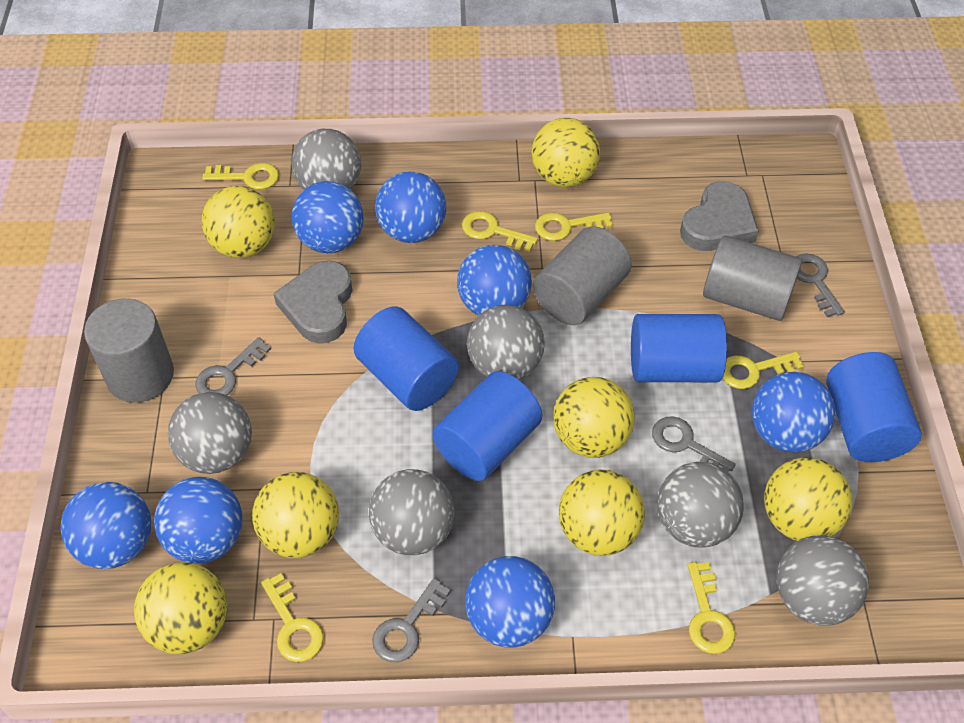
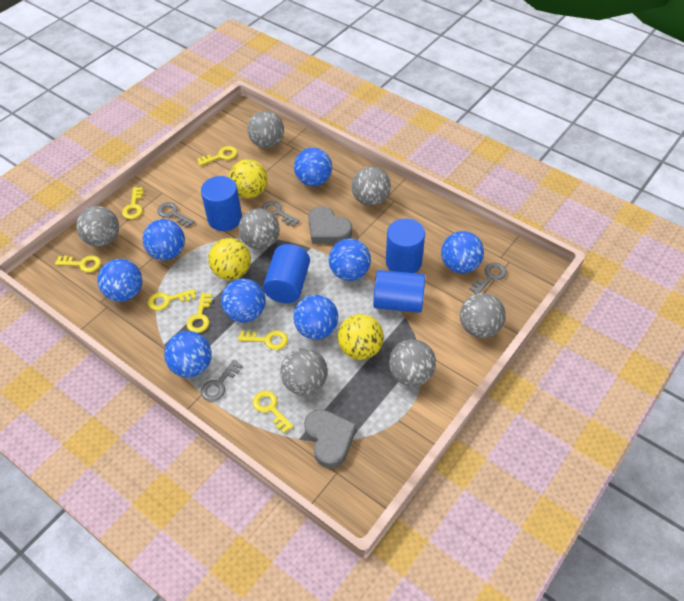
blue ball: 7 -> 8
grey ball: 6 -> 7
grey cylinder: 3 -> 0
yellow ball: 7 -> 3
yellow key: 6 -> 7

